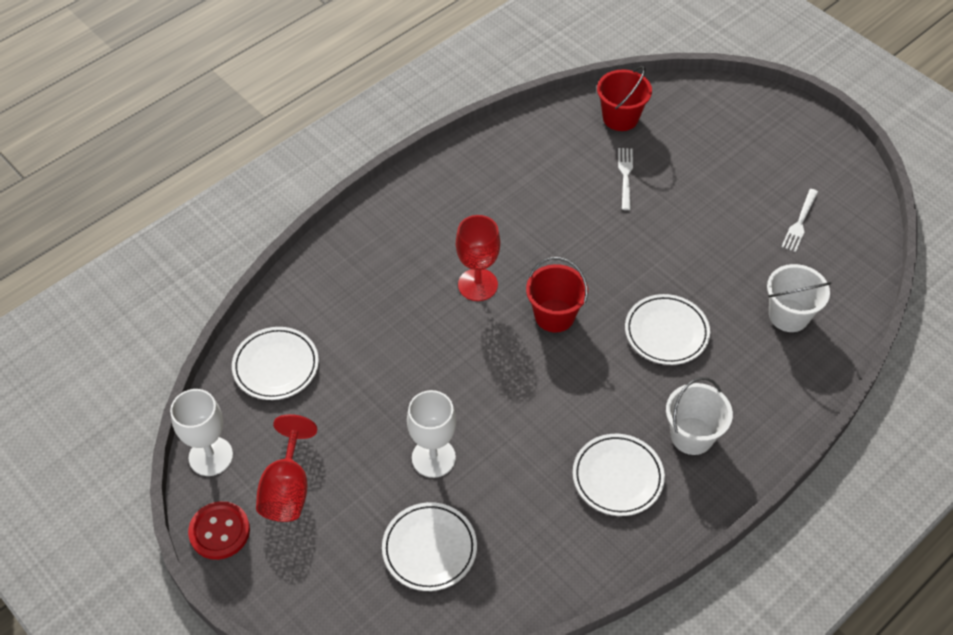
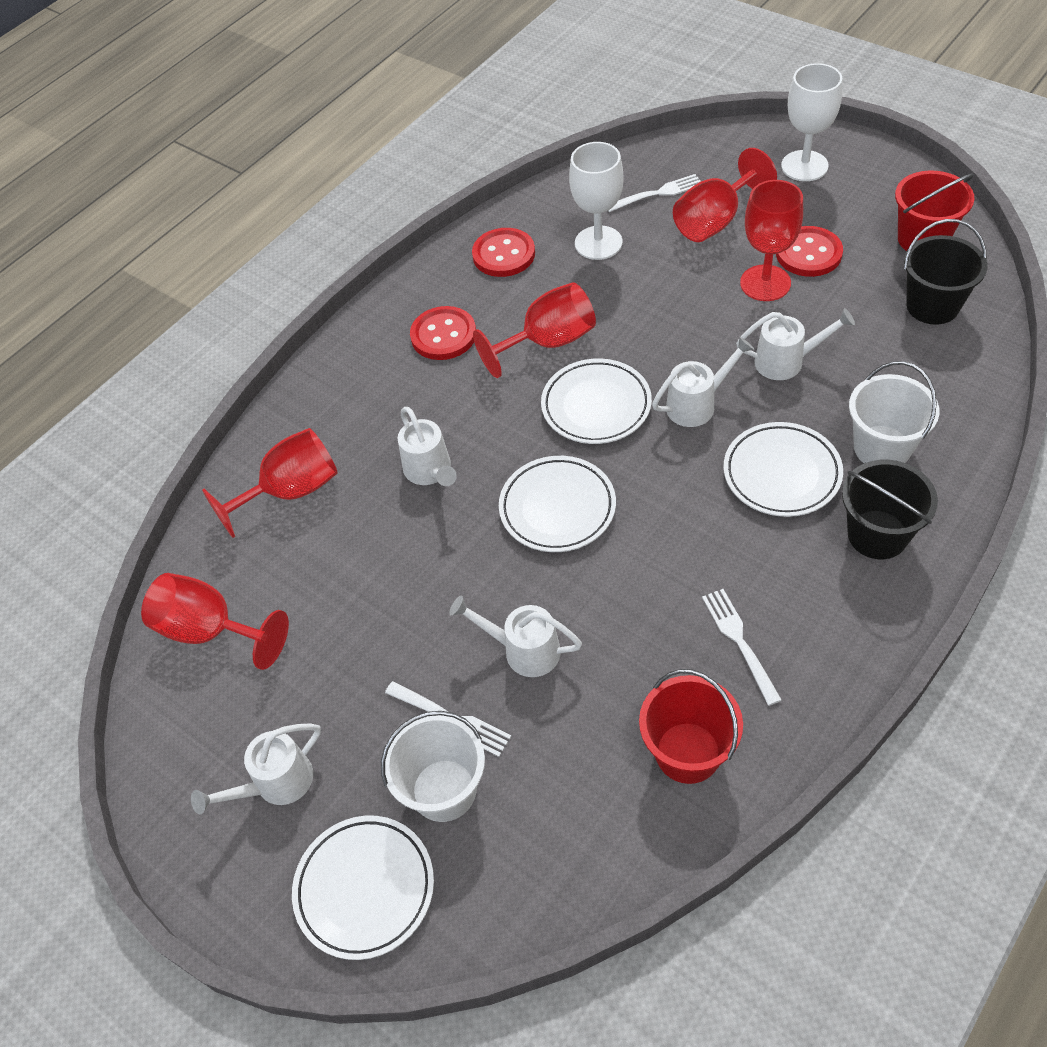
black bucket: 0 -> 2
red button: 1 -> 3
red goblet: 2 -> 5
white fork: 2 -> 3
white watering can: 0 -> 5

